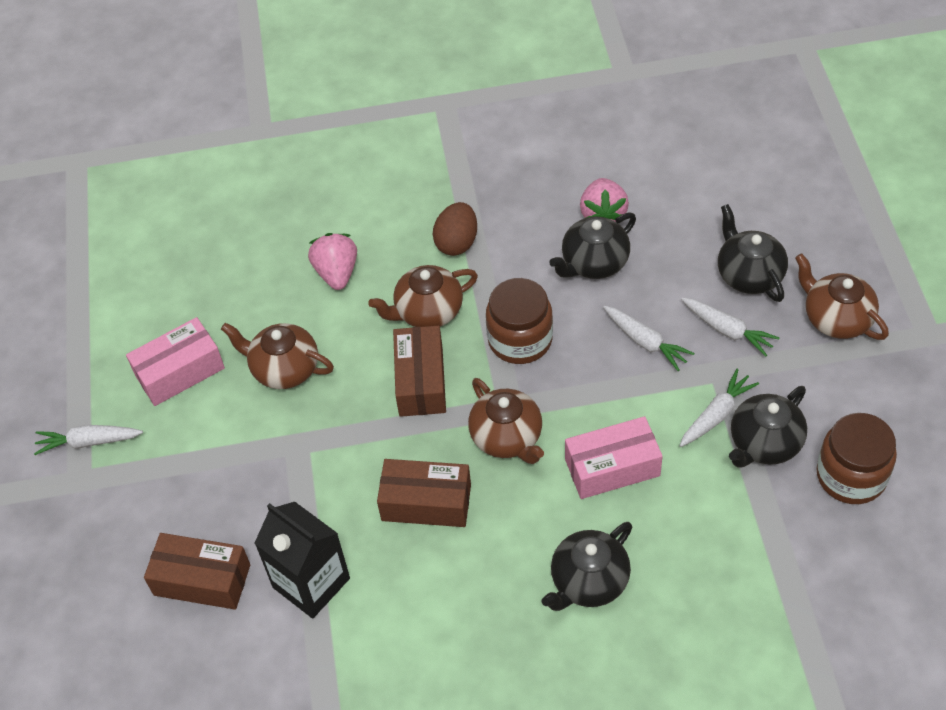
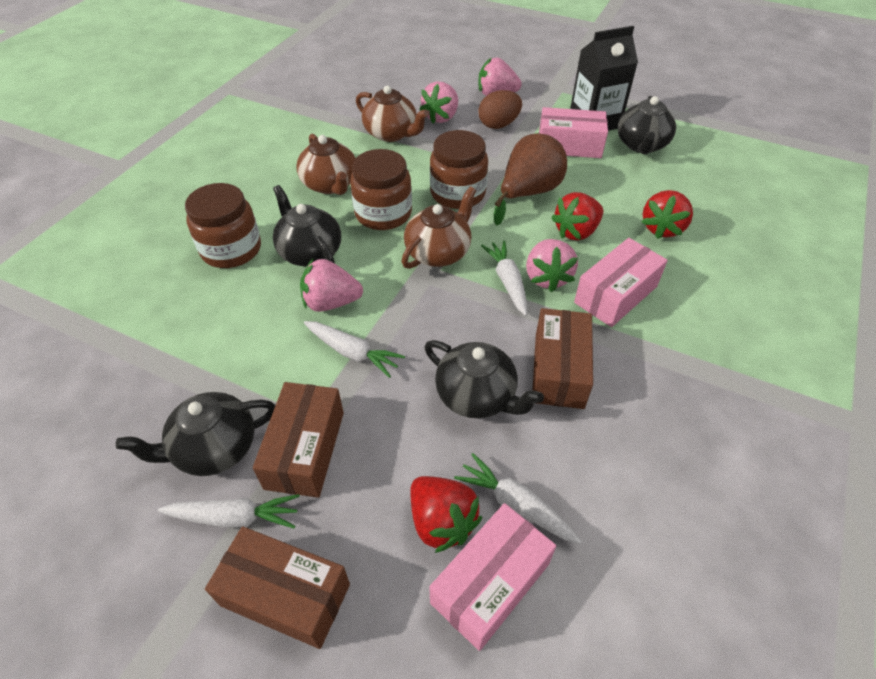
brown jar: 2 -> 3
brown pear: 0 -> 1
brown teapot: 4 -> 3
pink box: 2 -> 3
pink strawberry: 2 -> 4
red strawberry: 0 -> 3

